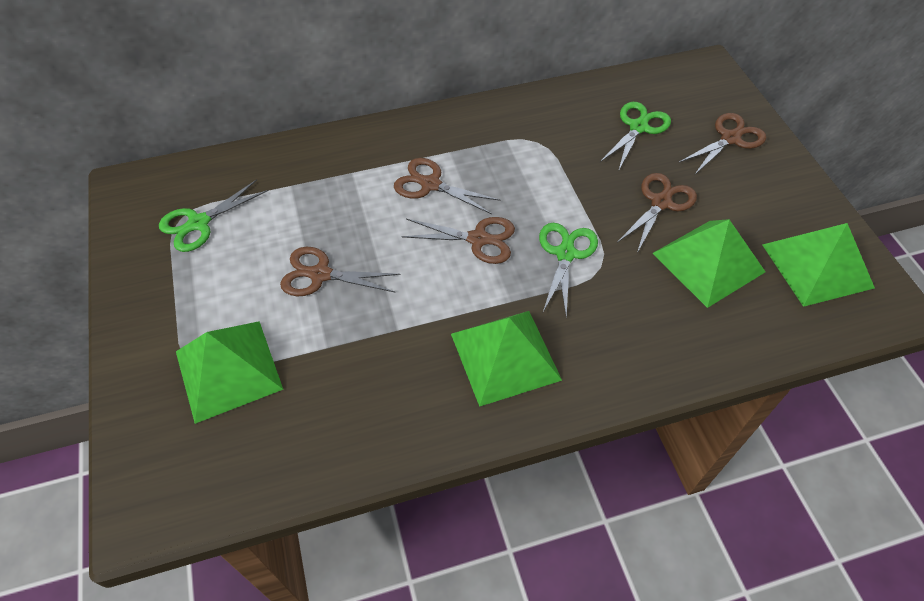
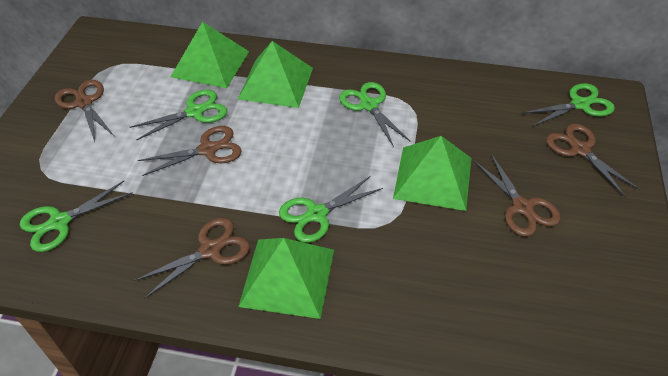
green scissors: 3 -> 5

